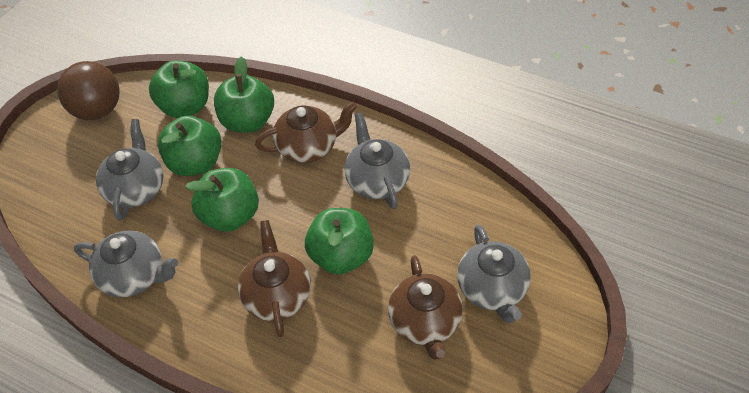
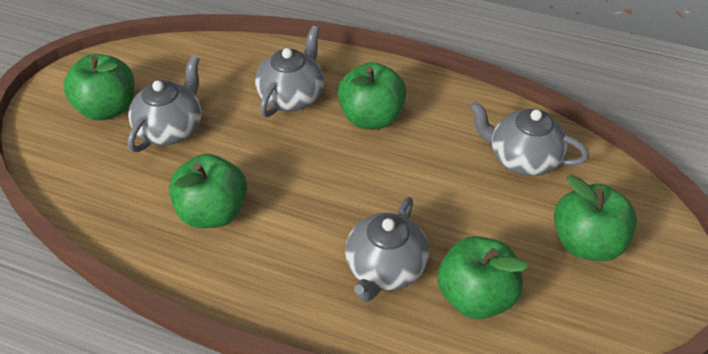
brown ball: 1 -> 0
brown teapot: 3 -> 0

